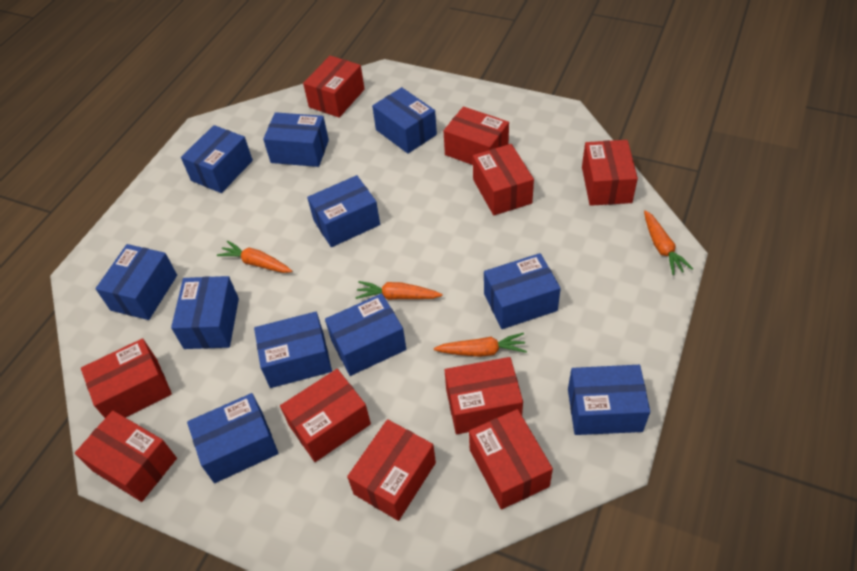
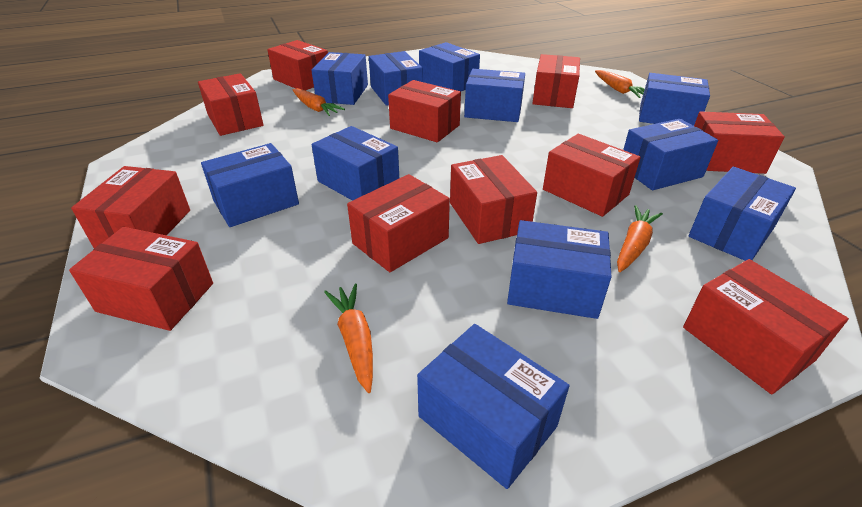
red box: 10 -> 11

